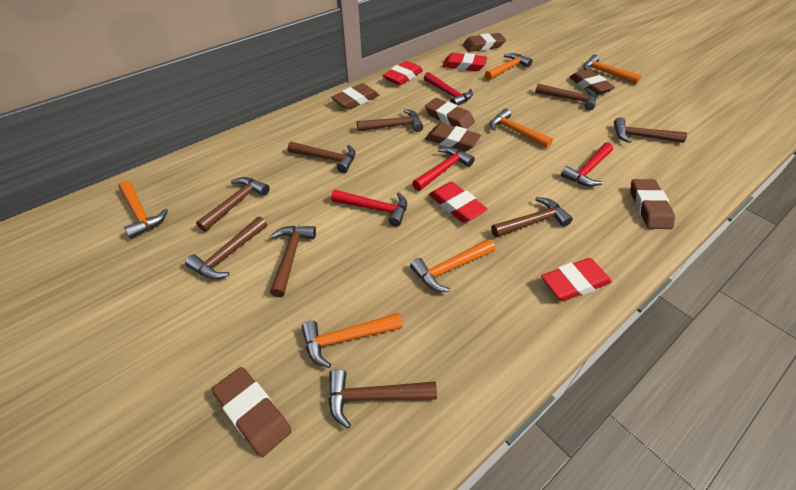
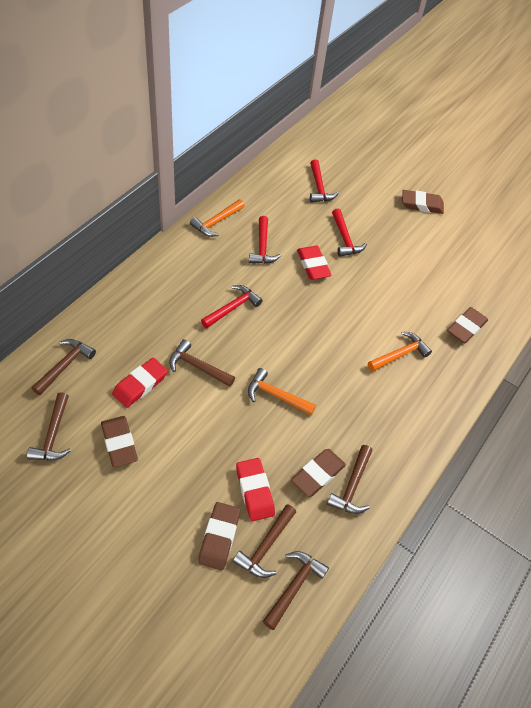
brown eraser: 7 -> 5
brown hammer: 9 -> 6
orange hammer: 6 -> 3
red eraser: 4 -> 3

